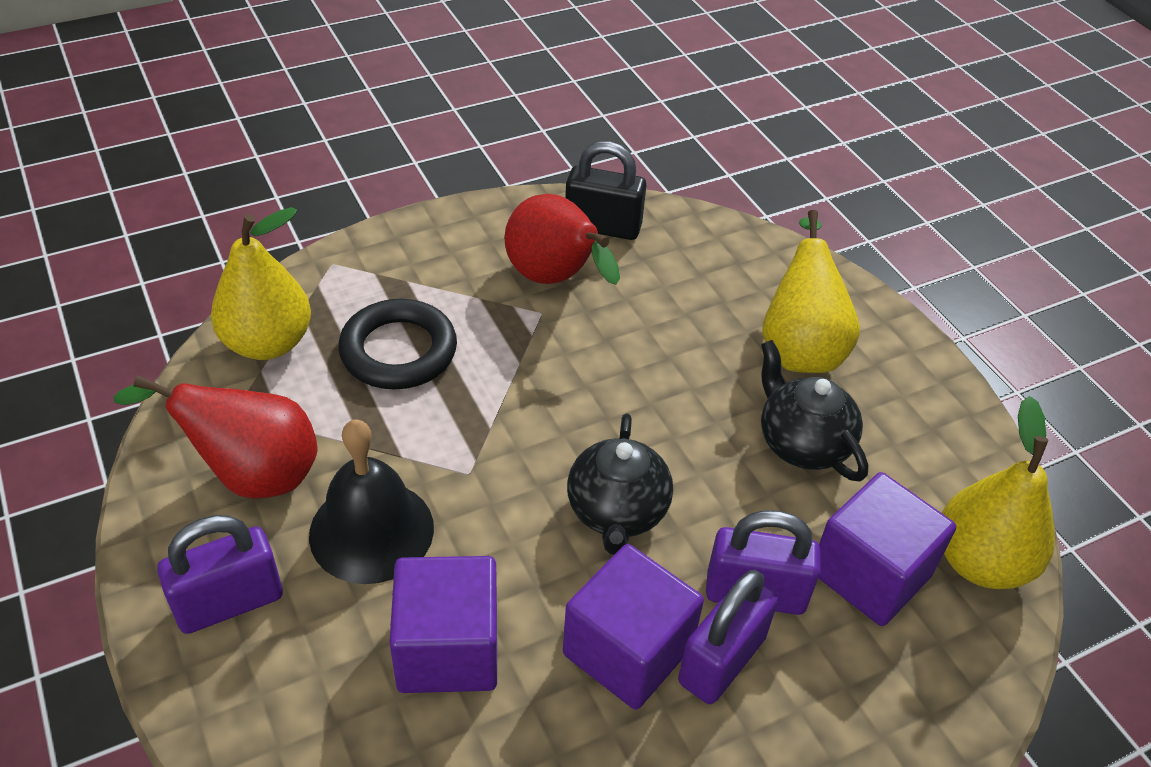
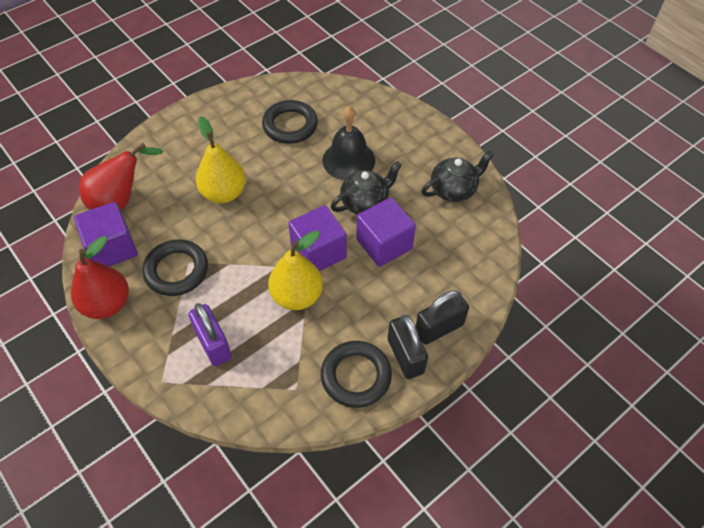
black padlock: 1 -> 2
black ring: 1 -> 3
purple padlock: 3 -> 1
yellow pear: 3 -> 2

